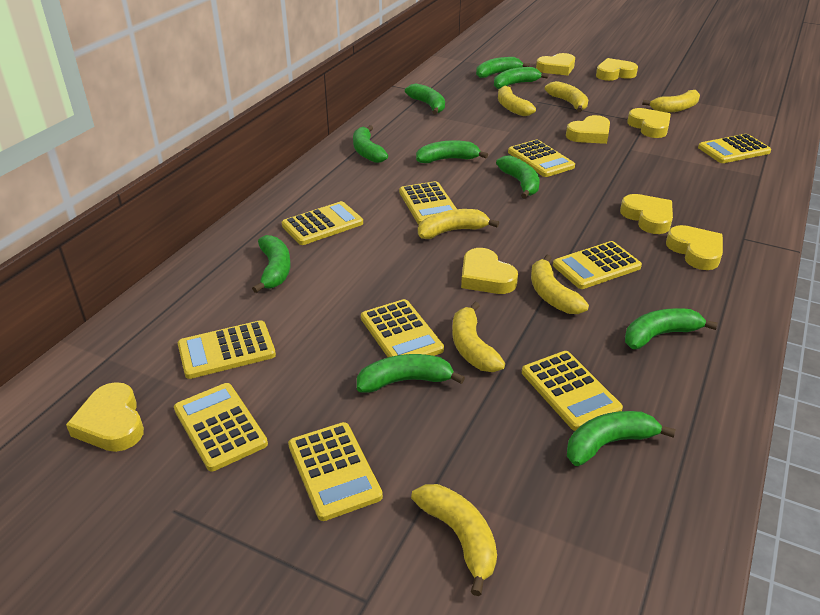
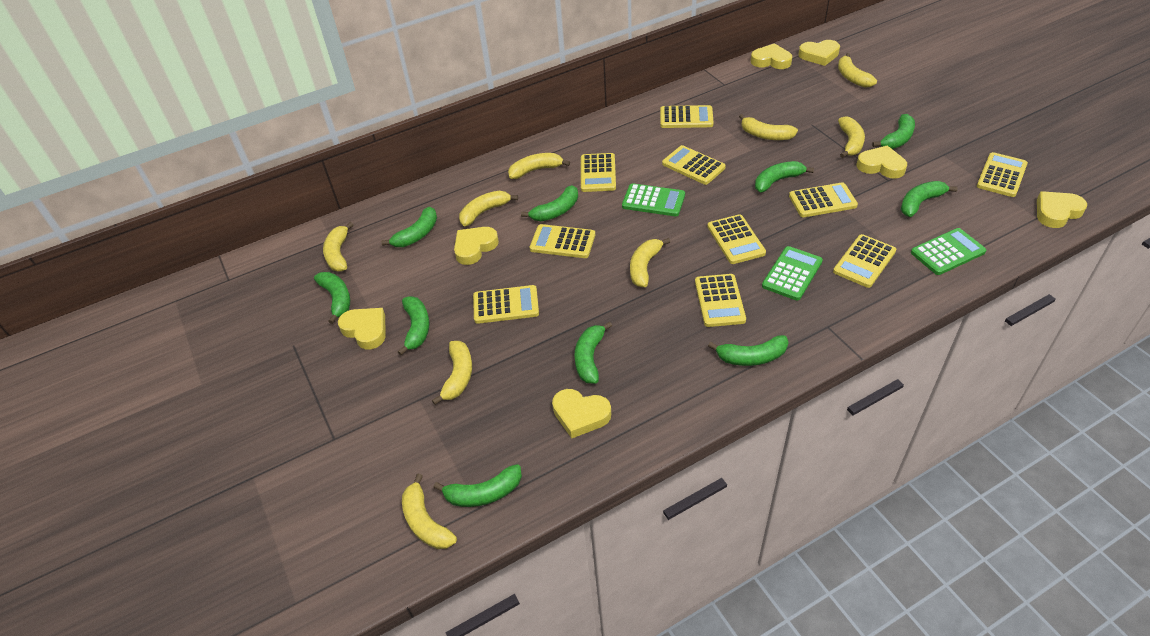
green calculator: 0 -> 3
yellow banana: 7 -> 9
yellow heart: 8 -> 7

